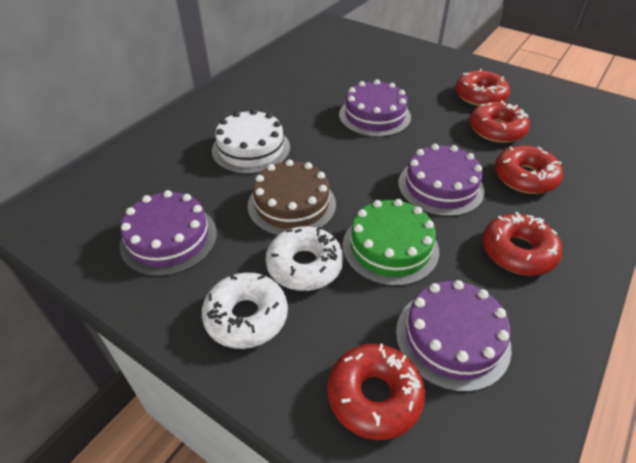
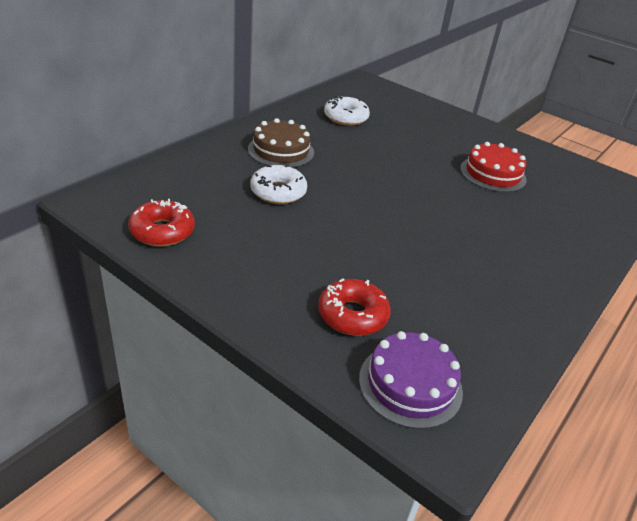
green cake: 1 -> 0
purple cake: 4 -> 1
red cake: 0 -> 1
red donut: 5 -> 2
white cake: 1 -> 0

